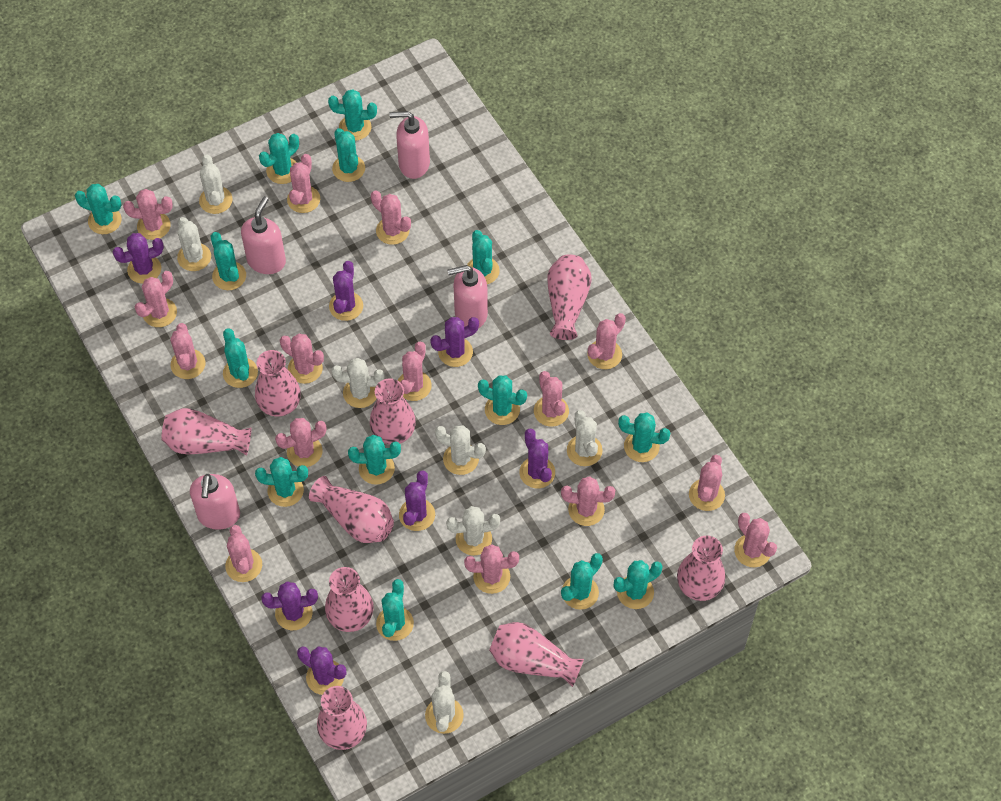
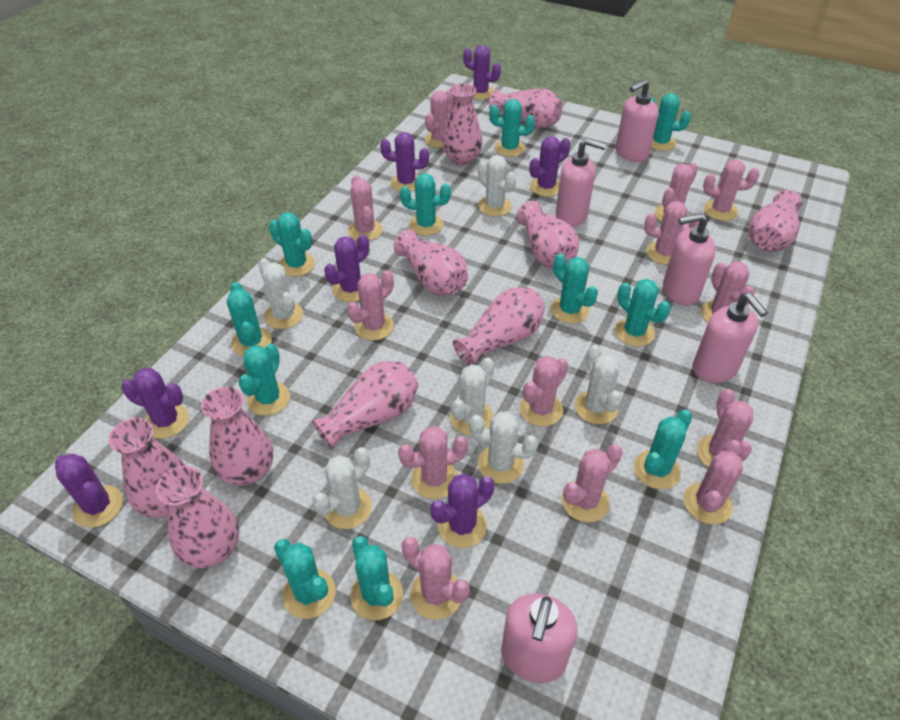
pink cactus: 15 -> 13
pink soap dispenser: 4 -> 5
pink vase: 9 -> 10
turquoise cactus: 14 -> 11
white cactus: 7 -> 6

